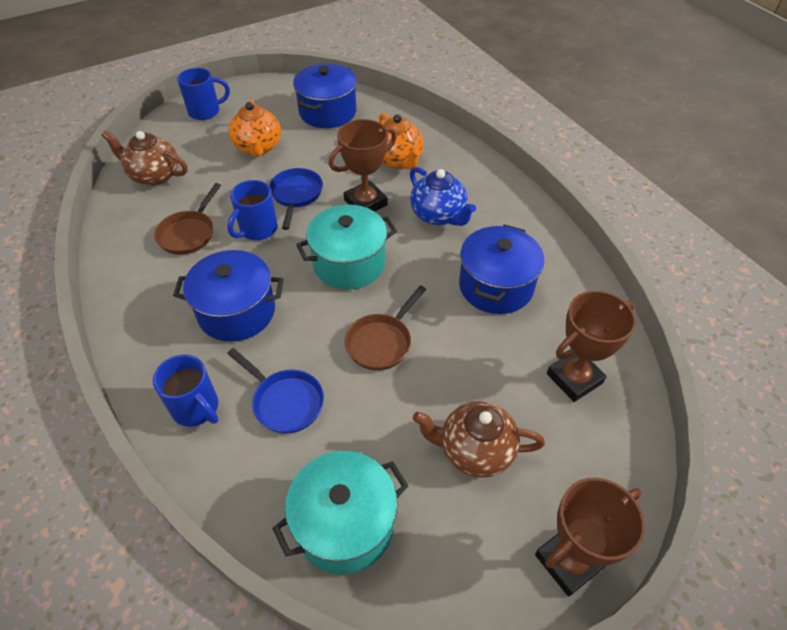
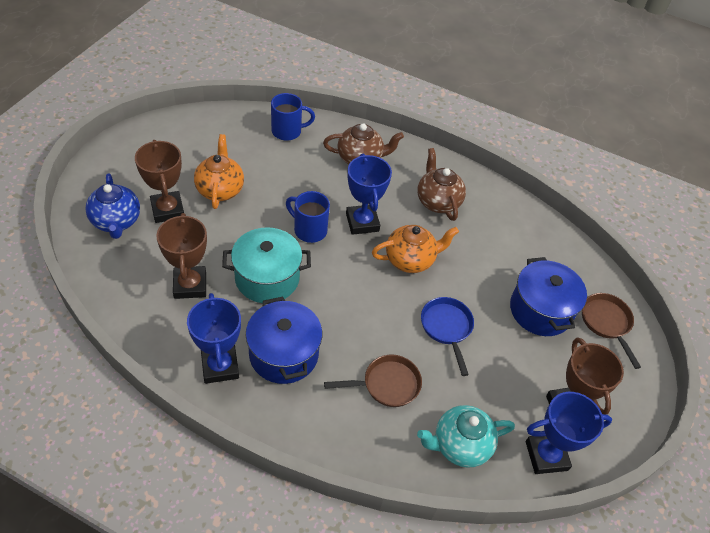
blue mug: 3 -> 2
blue pan: 2 -> 1
blue pot: 3 -> 2
blue trophy: 0 -> 3
turquoise pot: 2 -> 1
turquoise teapot: 0 -> 1

